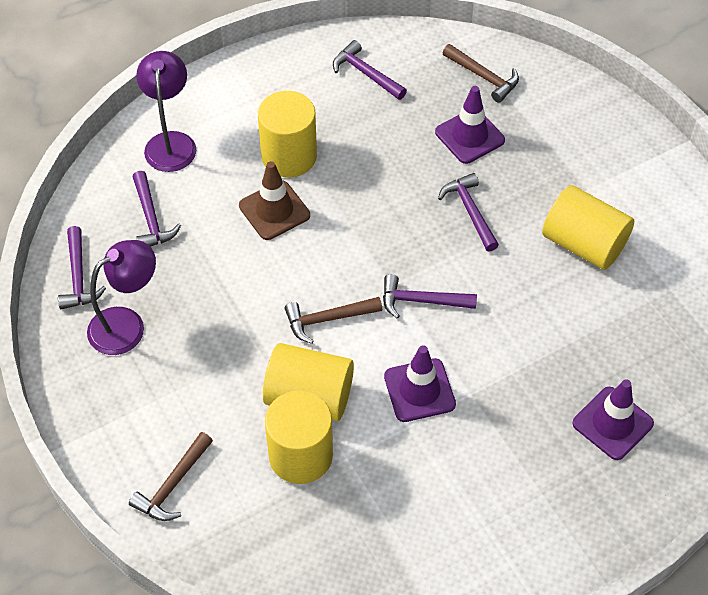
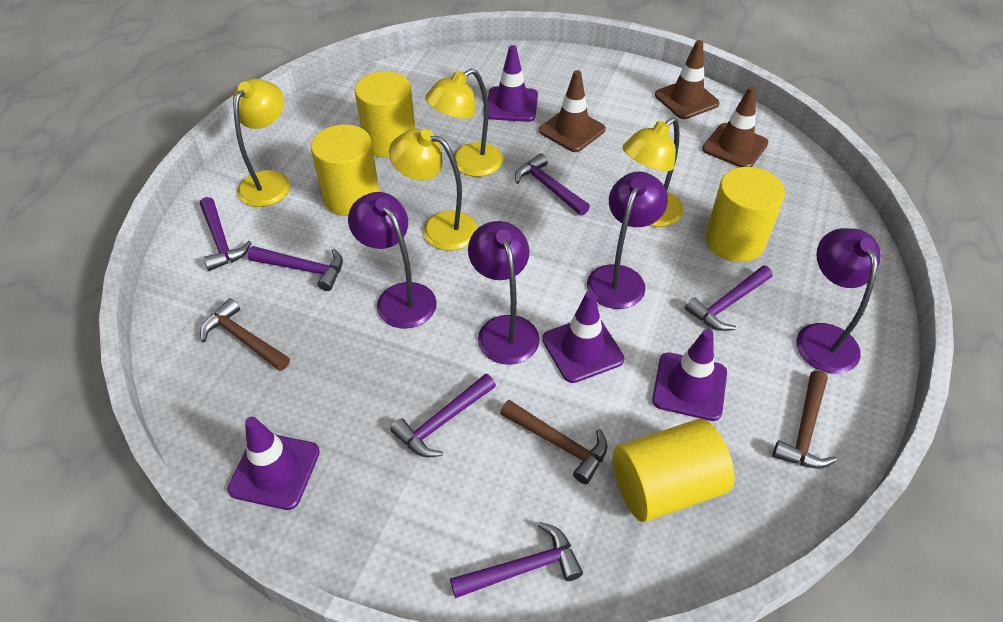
brown traffic cone: 1 -> 3
purple hammer: 5 -> 6
purple lamp: 2 -> 4
purple traffic cone: 3 -> 4
yellow lamp: 0 -> 4

